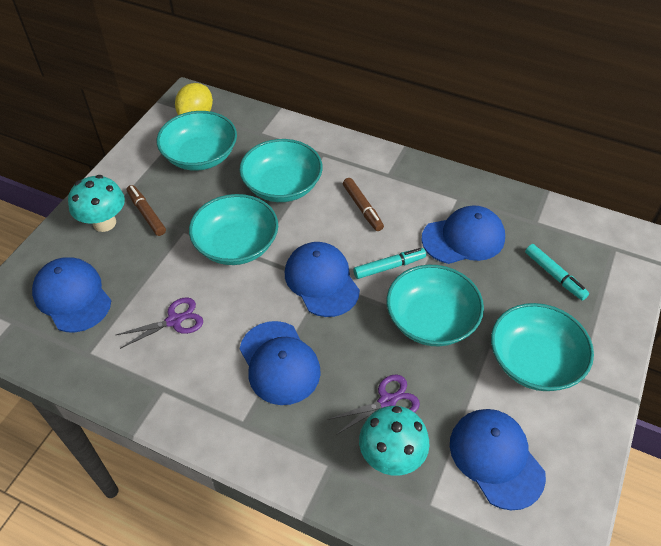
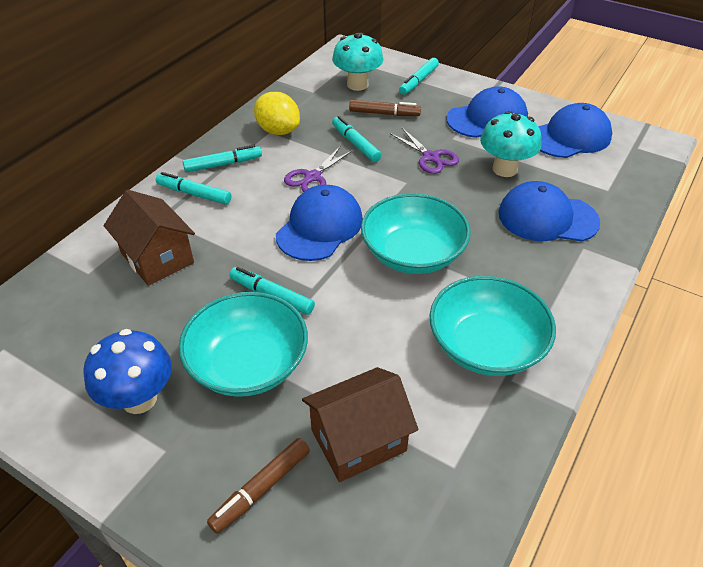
blue cap: 5 -> 4
blue mushroom: 0 -> 1
brown house: 0 -> 2
turquoise bowl: 5 -> 3
turquoise marker: 2 -> 5

